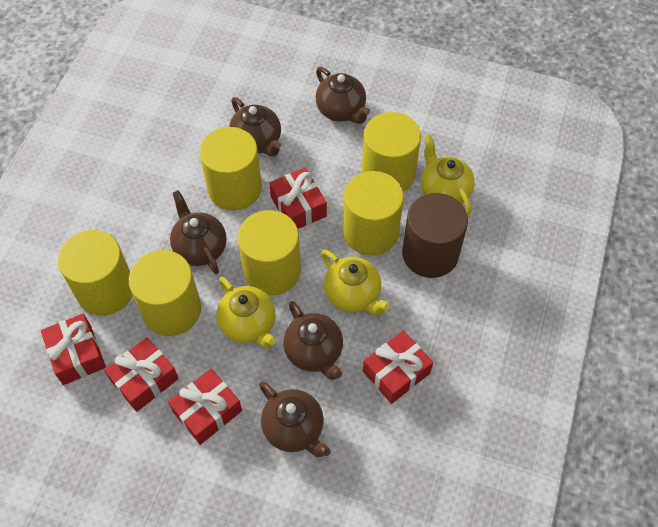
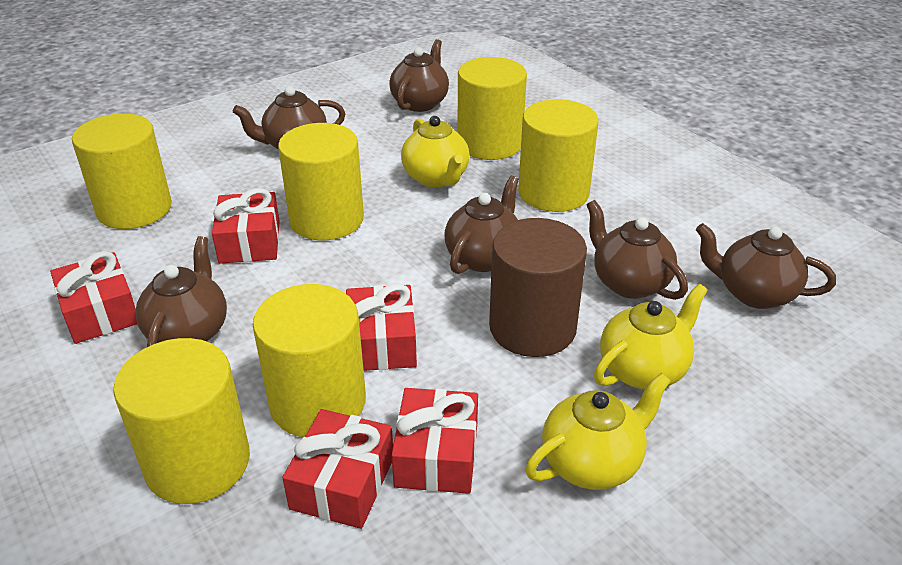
brown teapot: 5 -> 6

